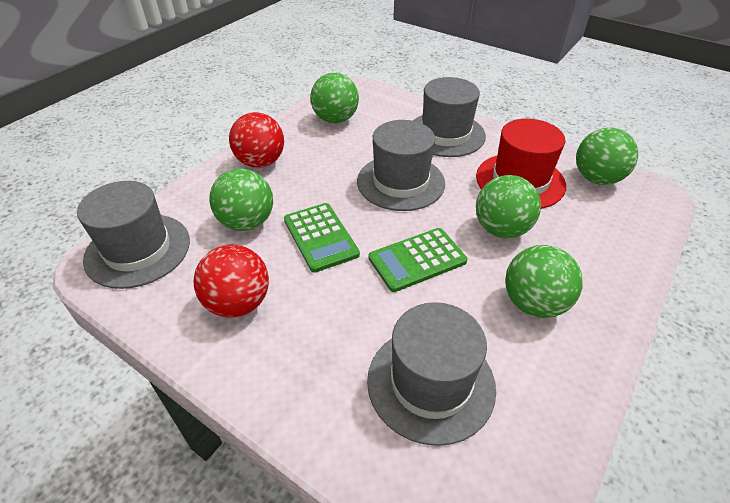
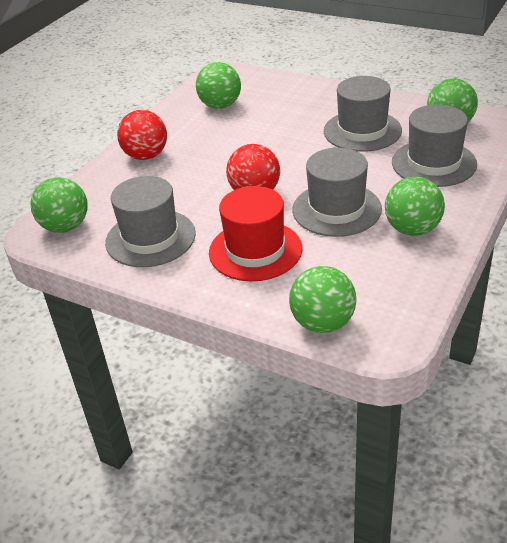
green calculator: 2 -> 0

